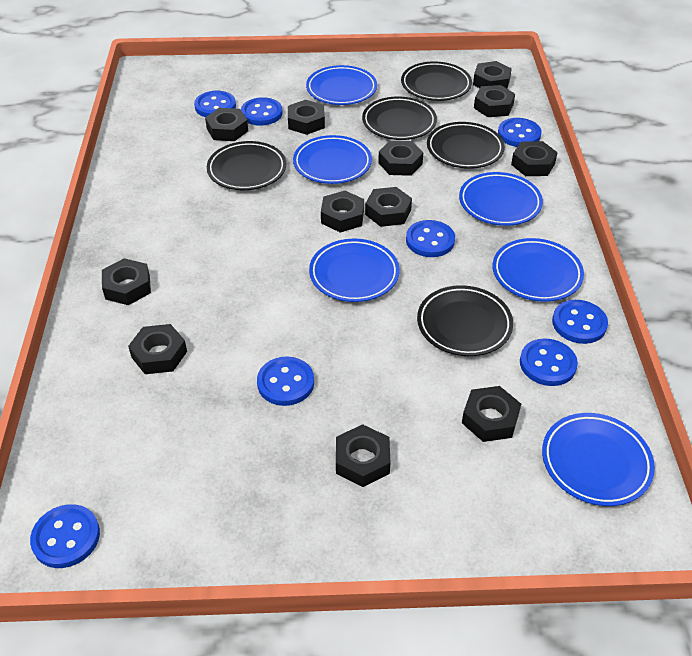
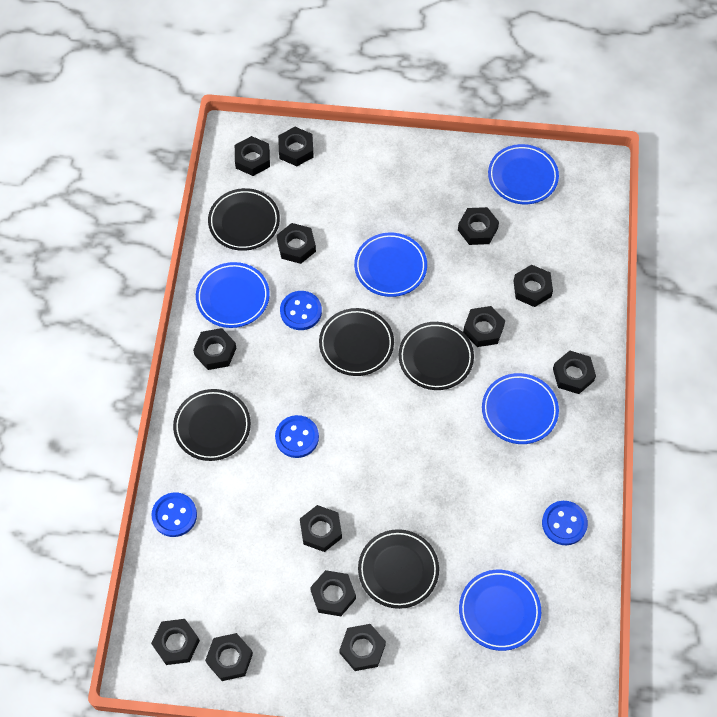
black nut: 12 -> 13
blue button: 8 -> 4
blue plate: 6 -> 5

